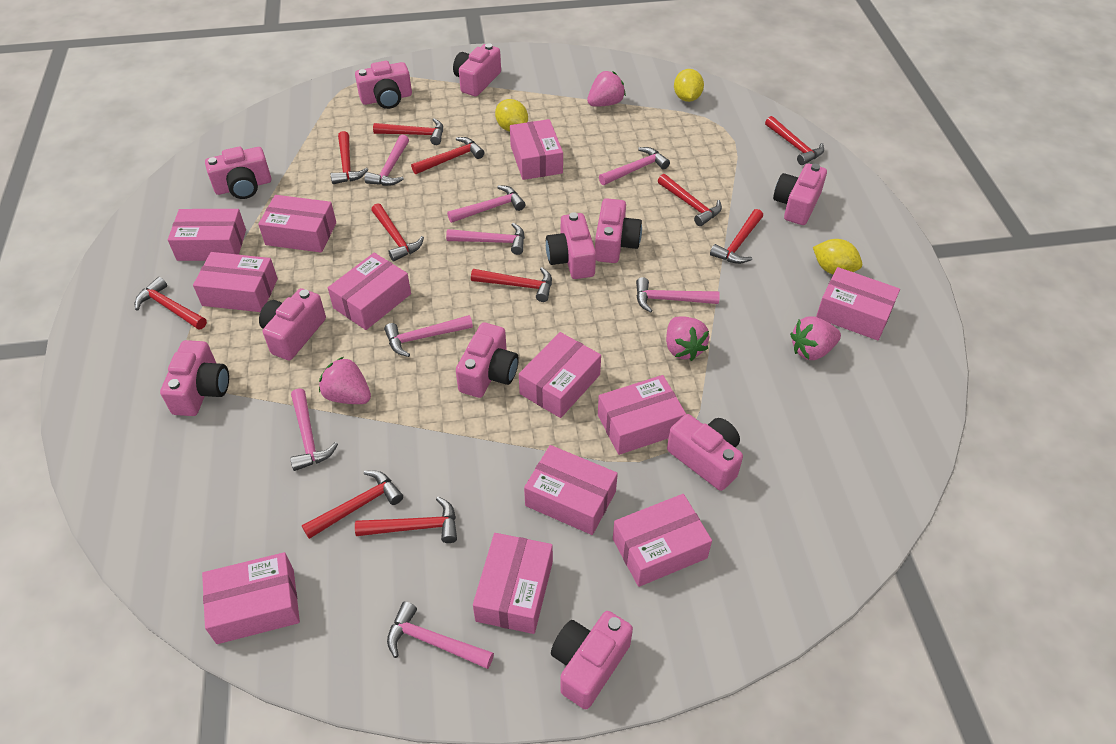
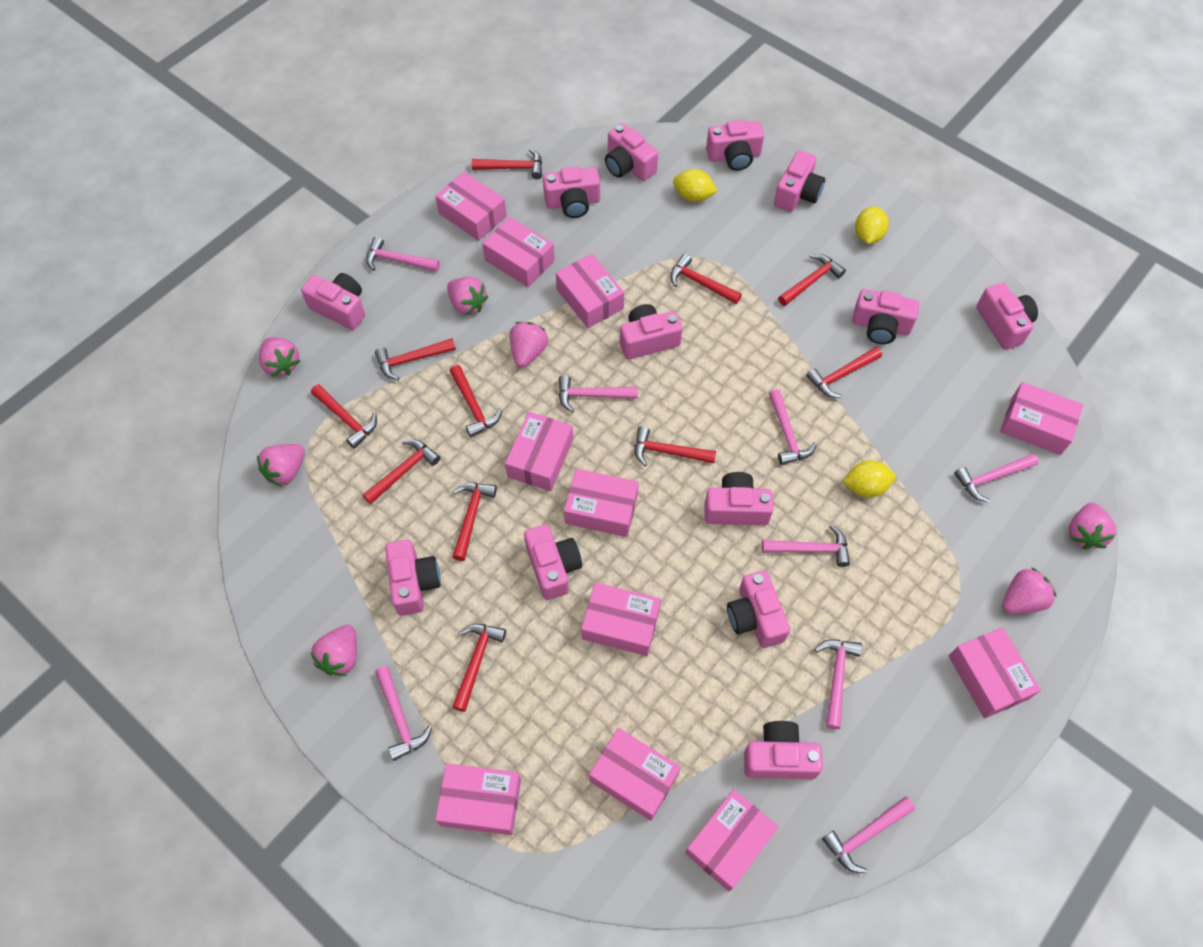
pink box: 12 -> 11
pink camera: 11 -> 13
pink strawberry: 4 -> 7

